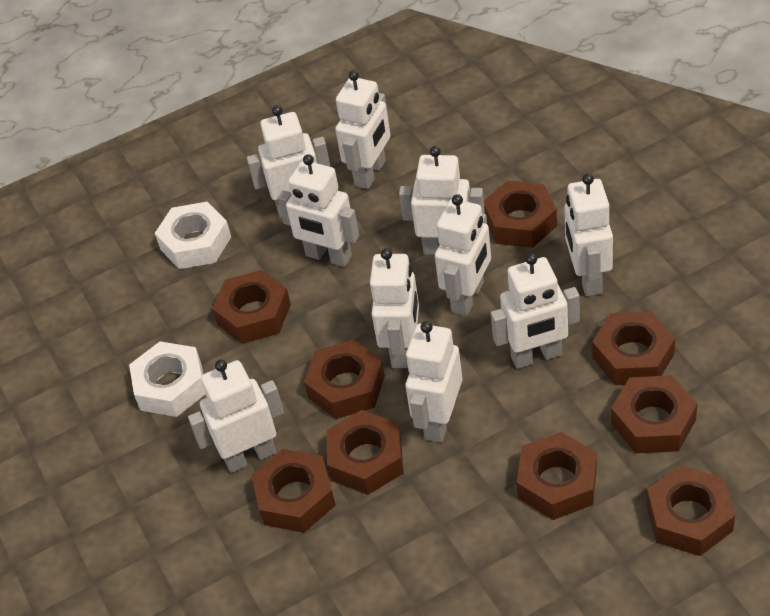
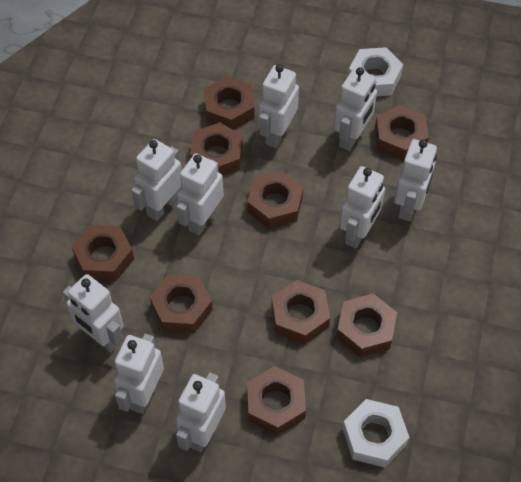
white robot: 10 -> 9

